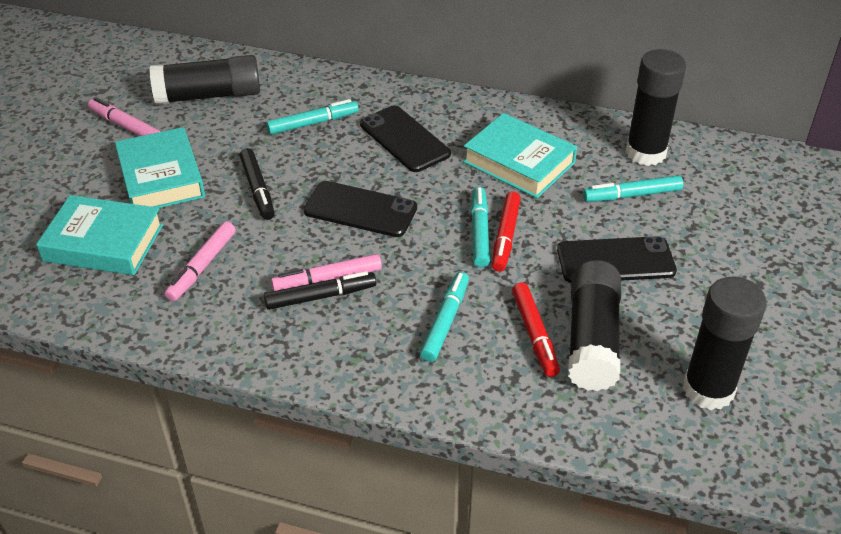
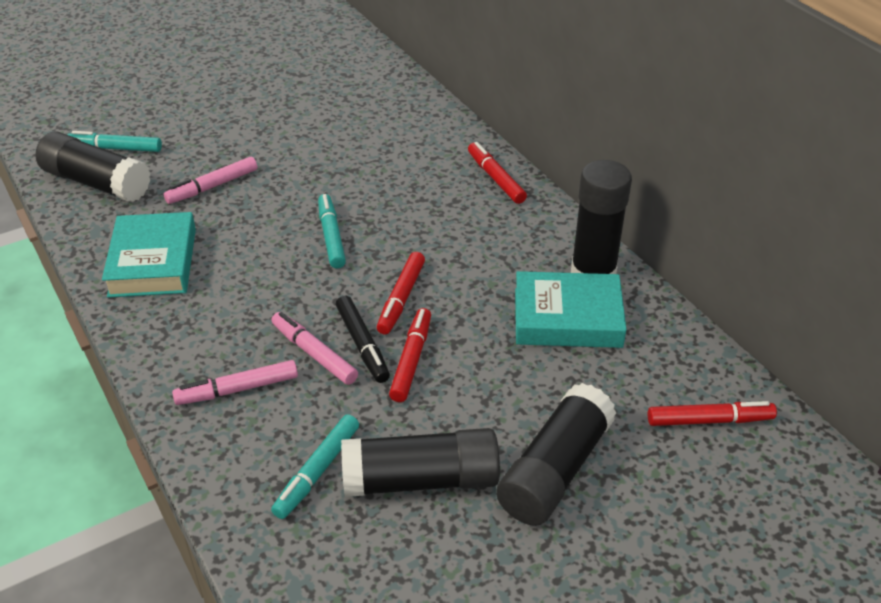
black marker: 2 -> 1
black phone: 3 -> 0
red marker: 2 -> 4
turquoise book: 3 -> 2
turquoise marker: 4 -> 3

